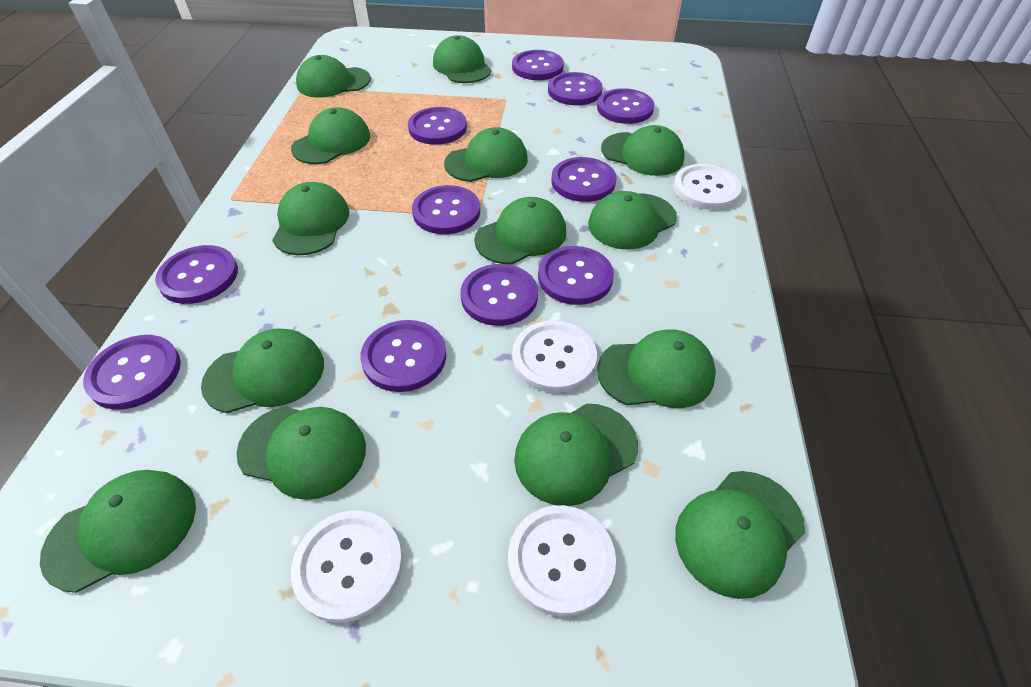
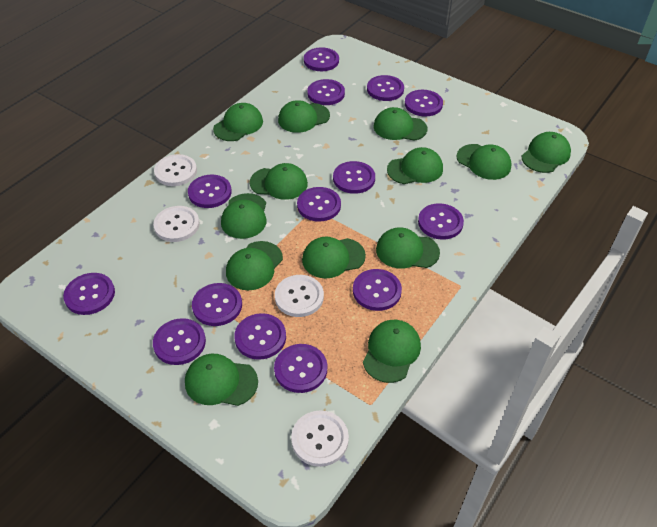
green cap: 14 -> 13
purple button: 11 -> 14

